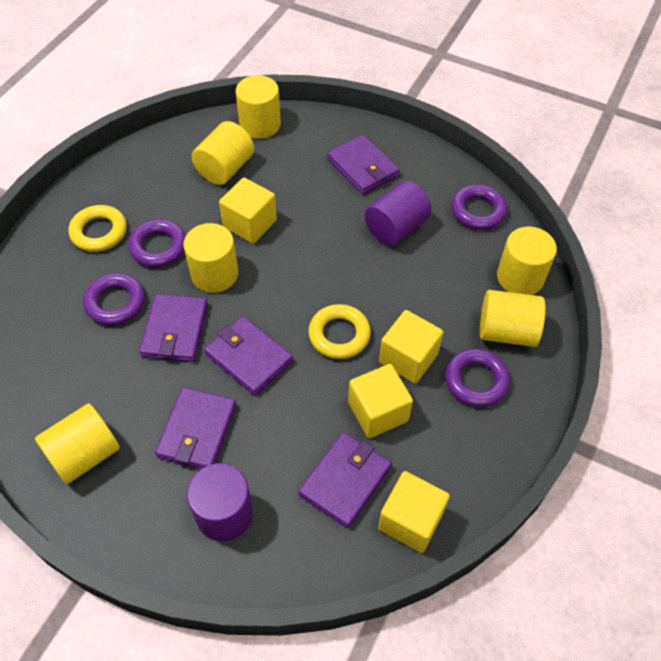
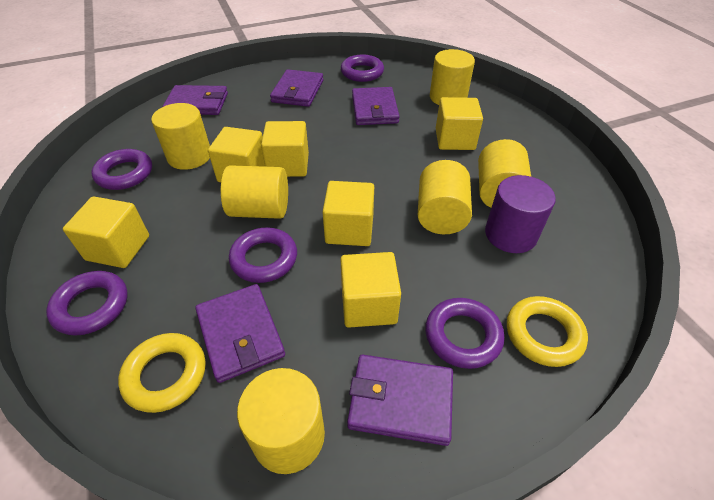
purple cylinder: 2 -> 1
purple ring: 4 -> 5
yellow cube: 4 -> 6

